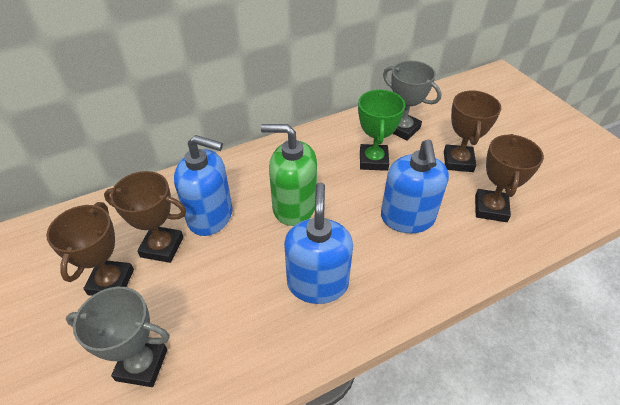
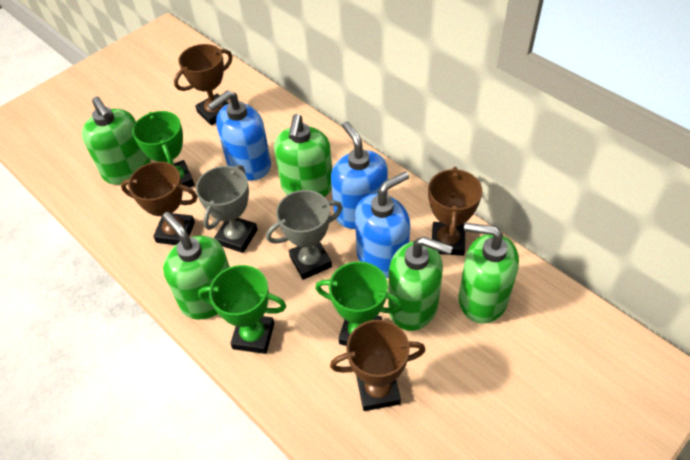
green soap dispenser: 1 -> 5
green trophy: 1 -> 3

